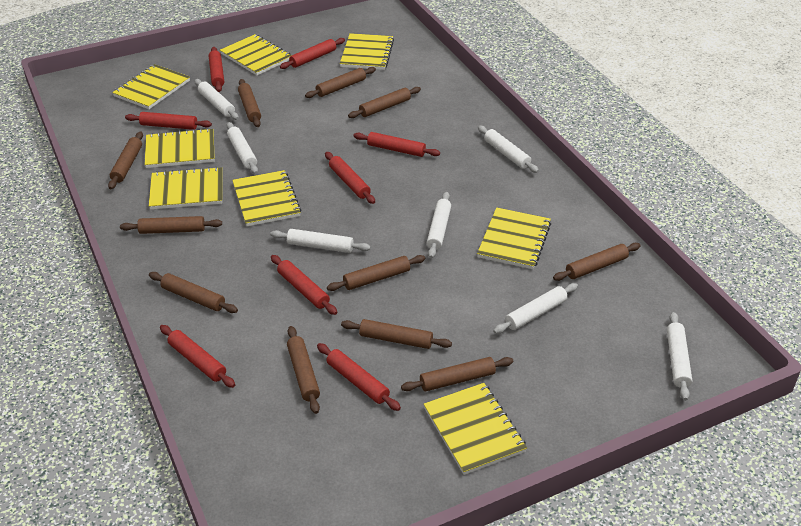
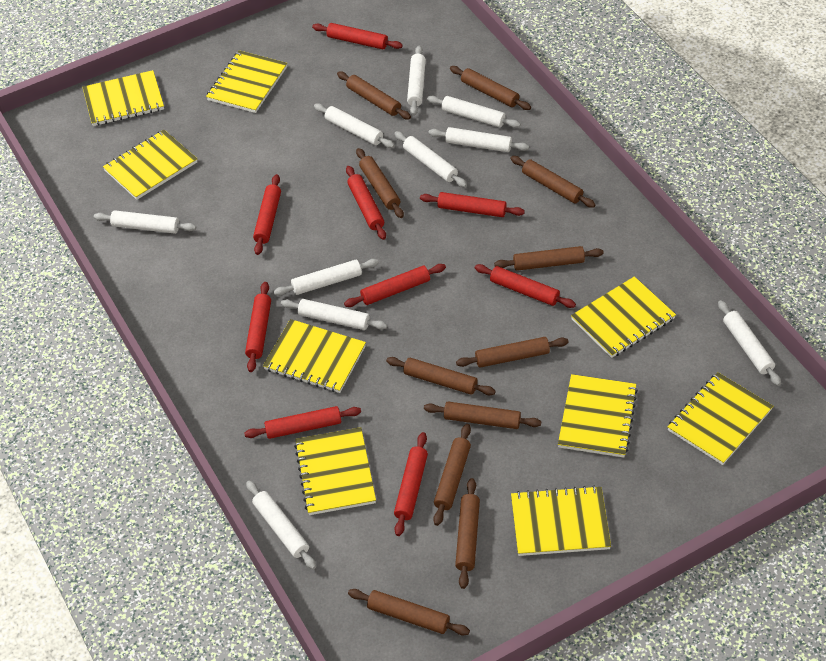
red rolling pin: 8 -> 9
white rolling pin: 7 -> 10
yellow notebook: 8 -> 9

